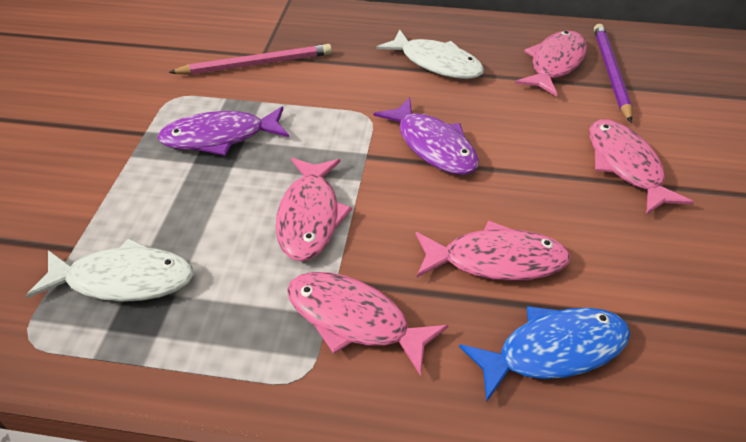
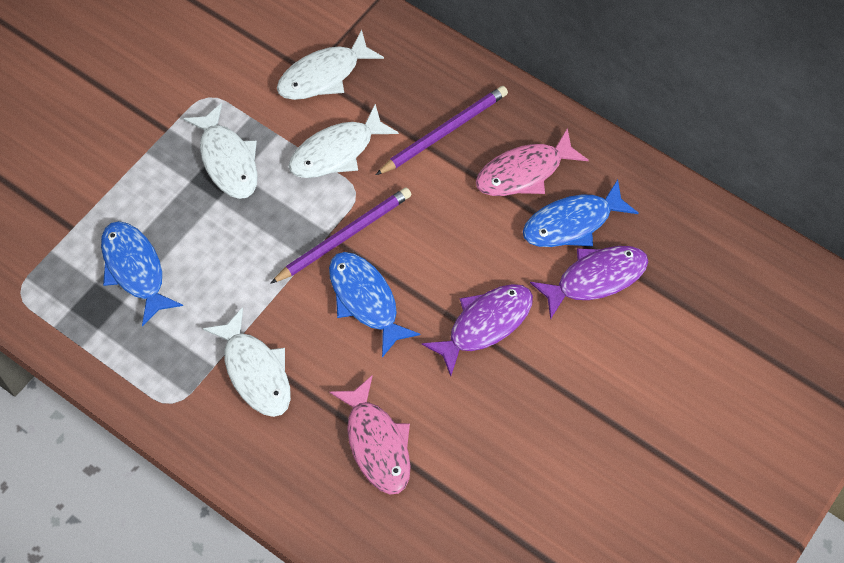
blue fish: 1 -> 3
pink fish: 5 -> 2
pink pencil: 1 -> 0
purple pencil: 1 -> 2
white fish: 2 -> 4

